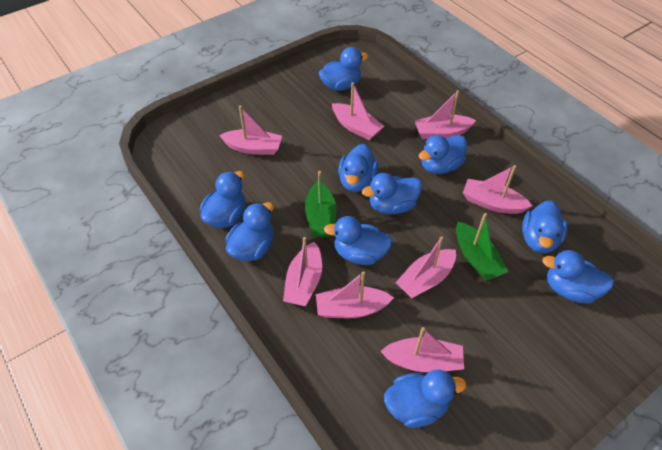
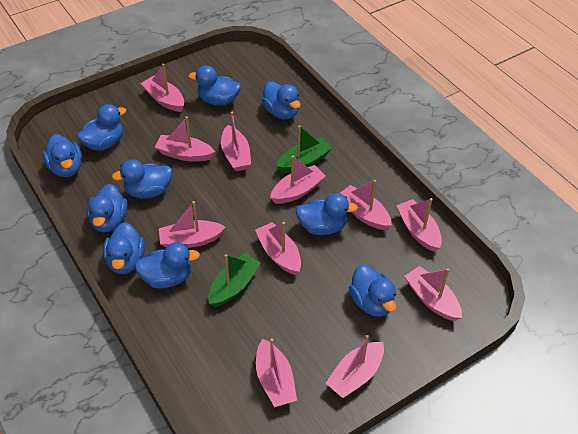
pink boat: 8 -> 11

